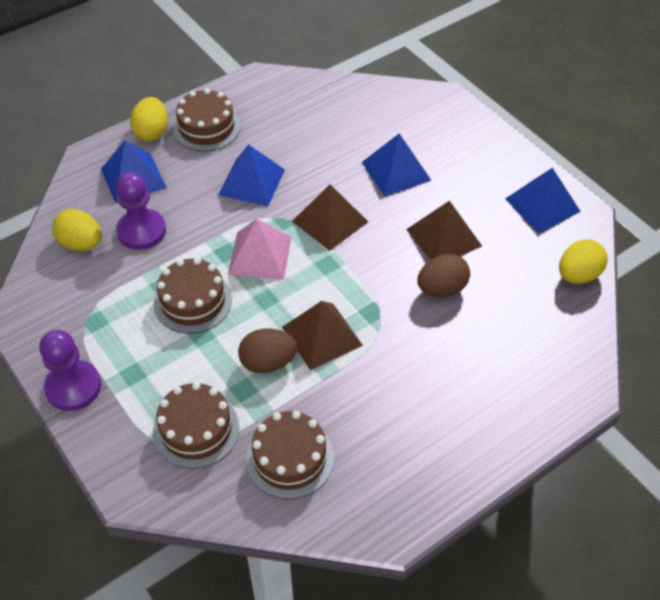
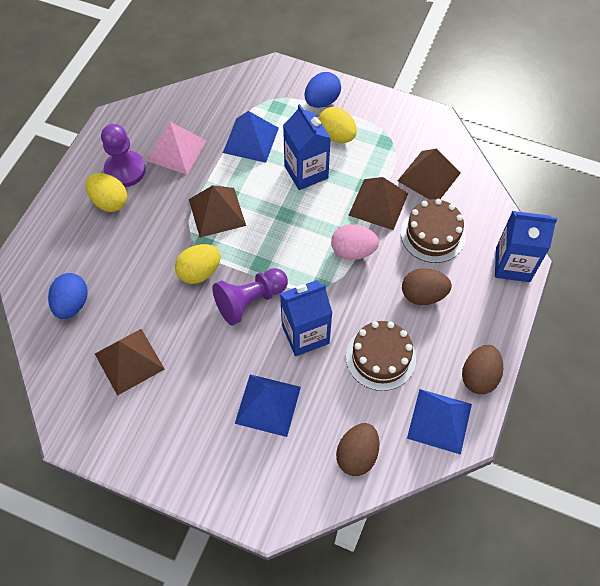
blue carton: 0 -> 3
blue egg: 0 -> 2
blue pyramid: 4 -> 3
brown cake: 4 -> 2
brown egg: 2 -> 3
brown pyramid: 3 -> 4
pink egg: 0 -> 1

